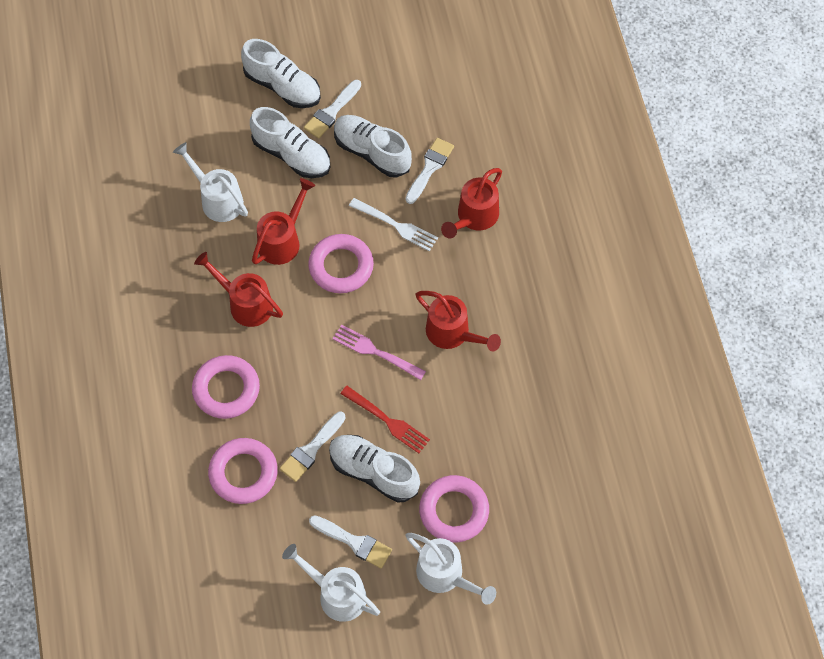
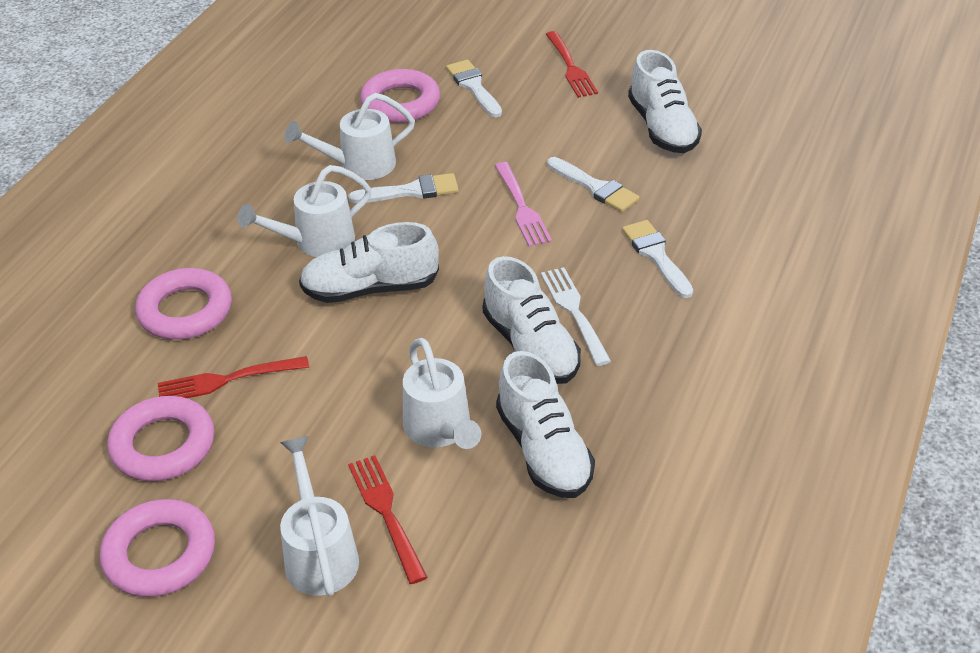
red fork: 1 -> 3
red watering can: 4 -> 0
white watering can: 3 -> 4

